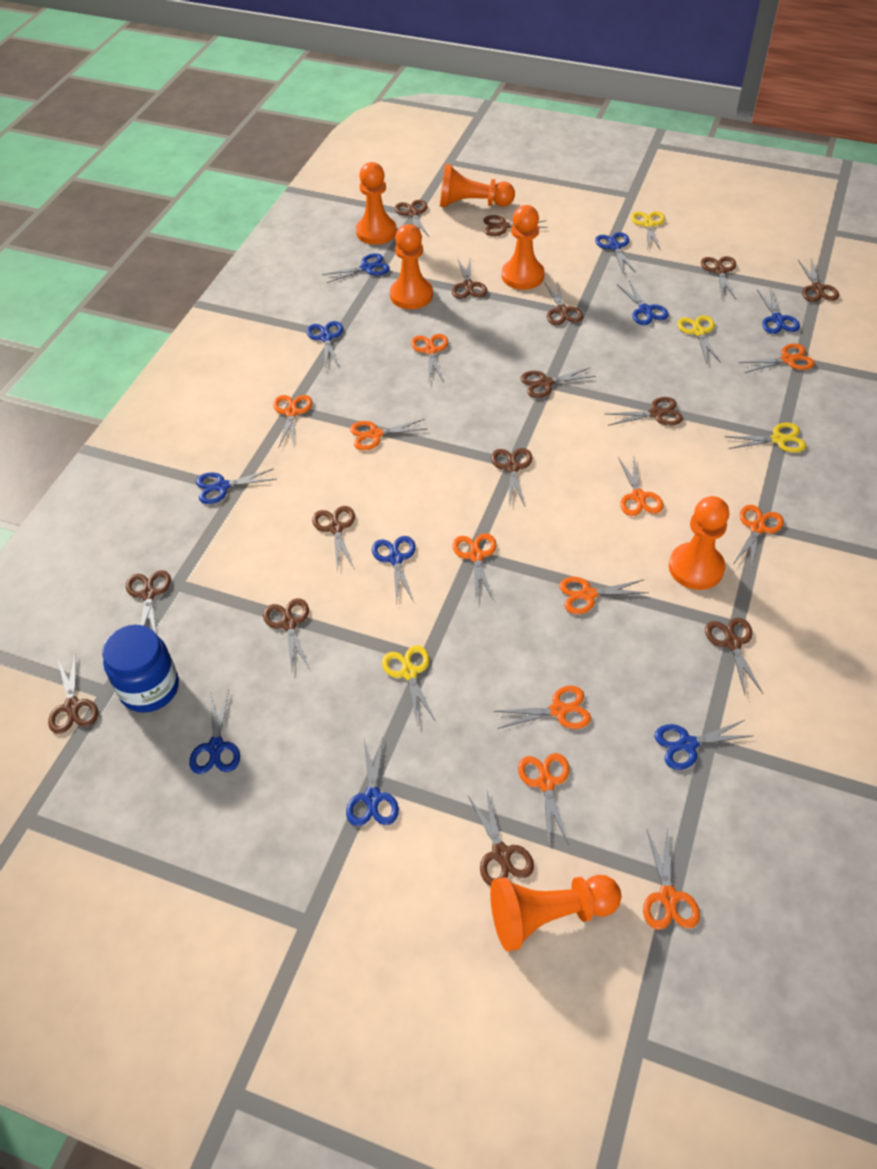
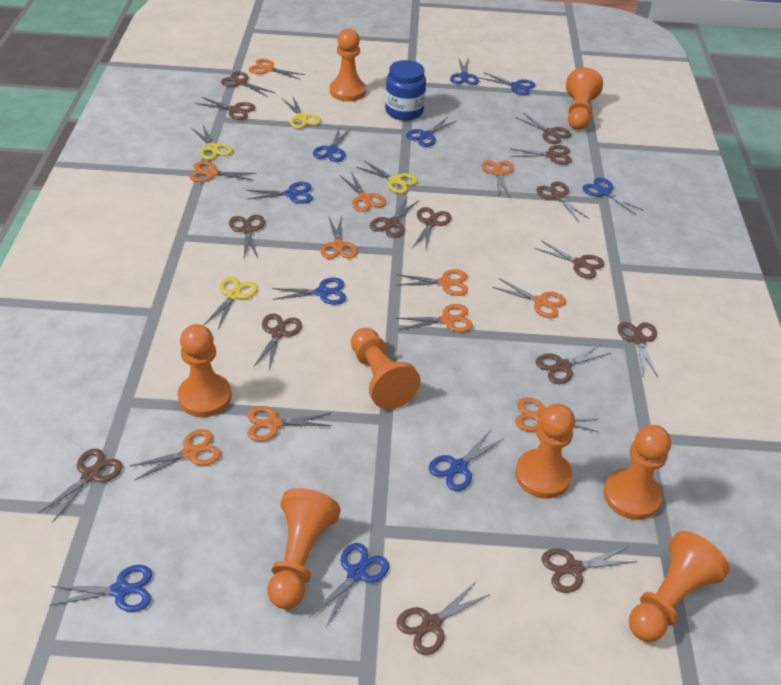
orange pawn: 6 -> 8

